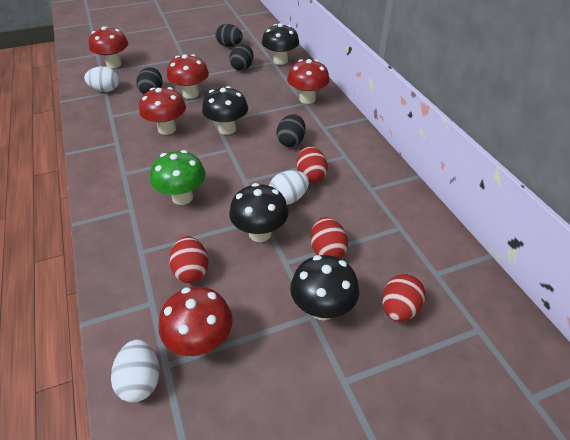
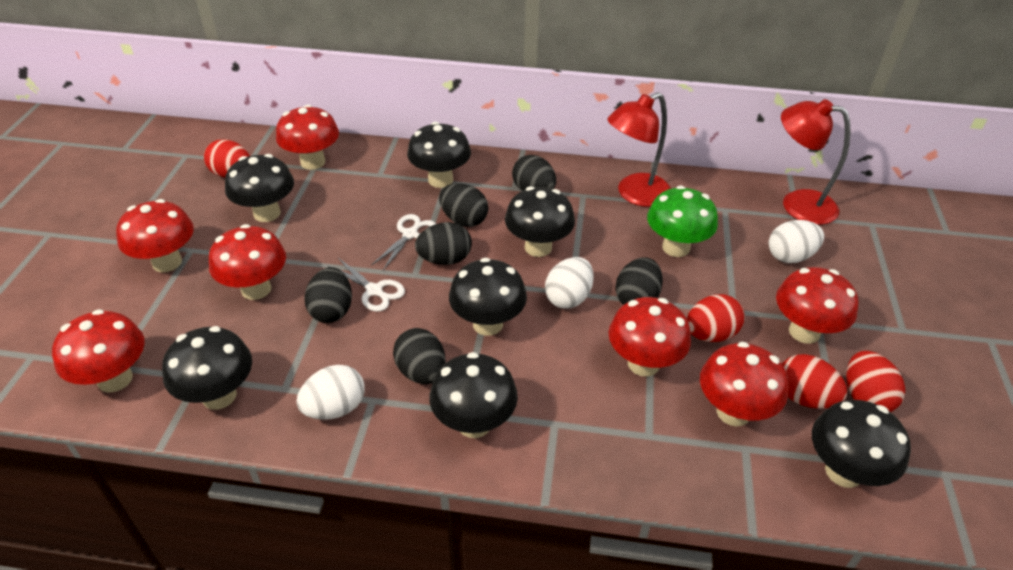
black egg: 4 -> 6
black mushroom: 4 -> 7
red lamp: 0 -> 2
red mushroom: 5 -> 7
white scissors: 0 -> 2

